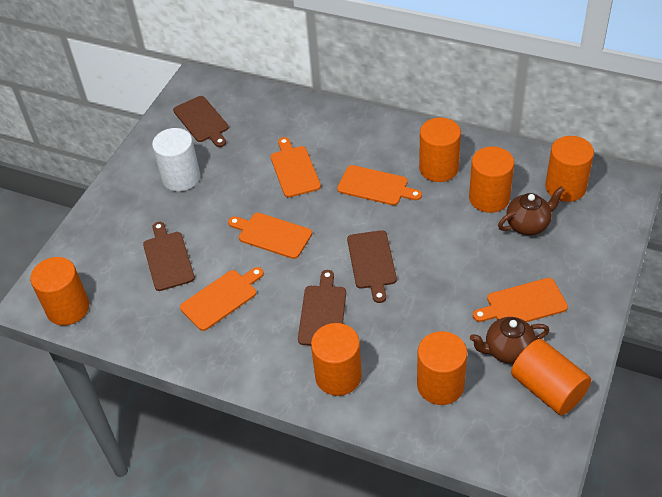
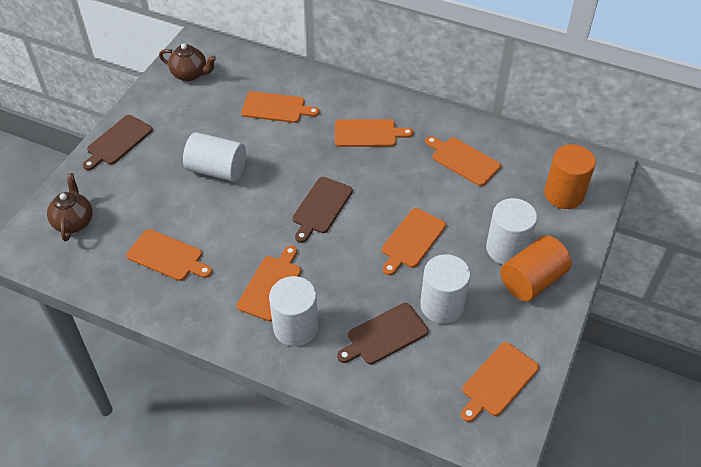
brown cutting board: 4 -> 3
orange cutting board: 5 -> 7
orange cylinder: 7 -> 2
white cylinder: 1 -> 4

